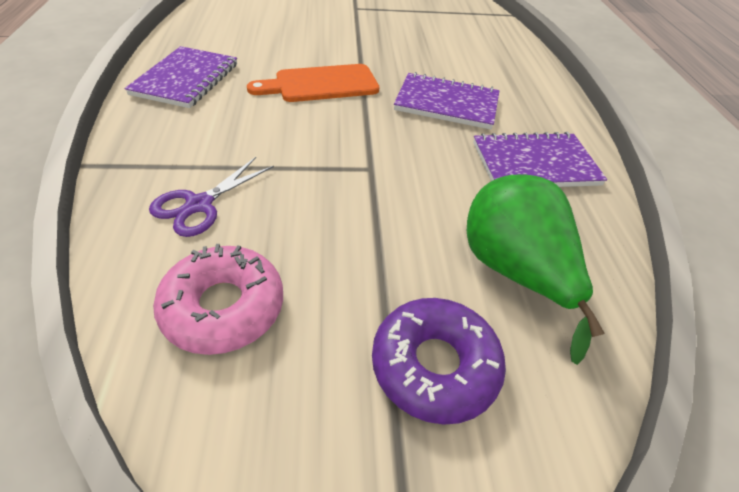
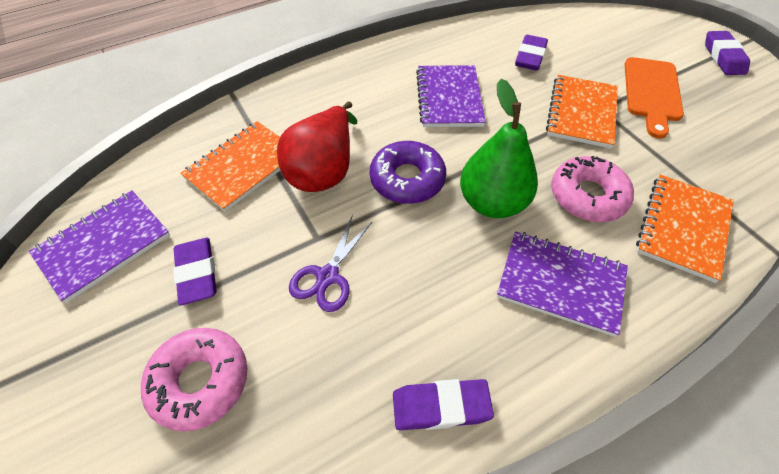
orange notebook: 0 -> 3
pink donut: 1 -> 2
purple eraser: 0 -> 4
red pear: 0 -> 1

